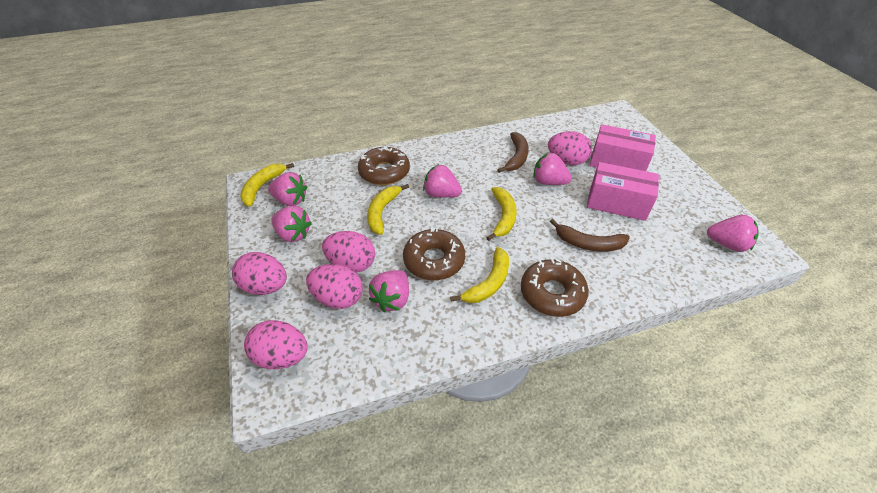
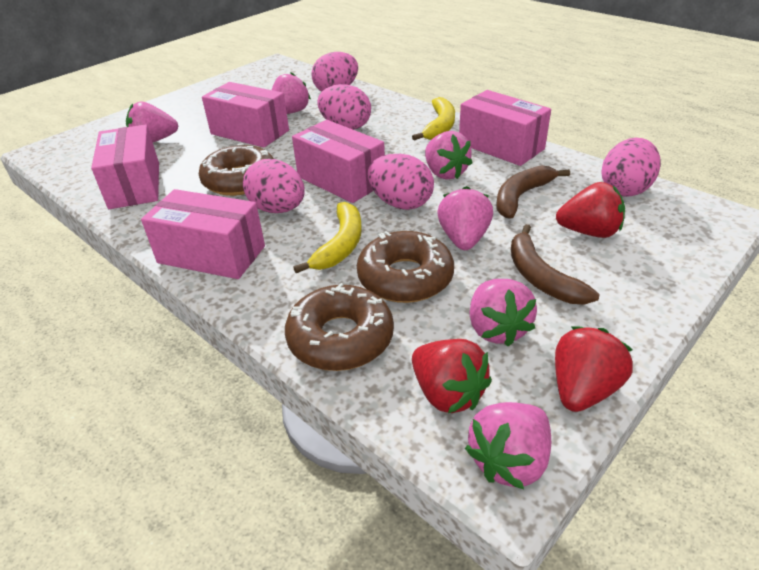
pink box: 2 -> 5
red strawberry: 0 -> 3
yellow banana: 4 -> 2

